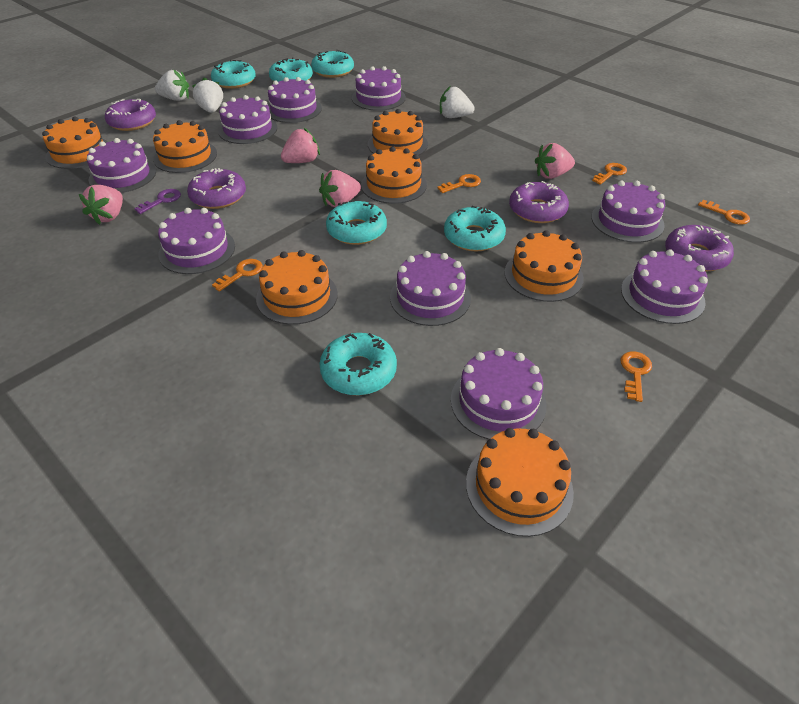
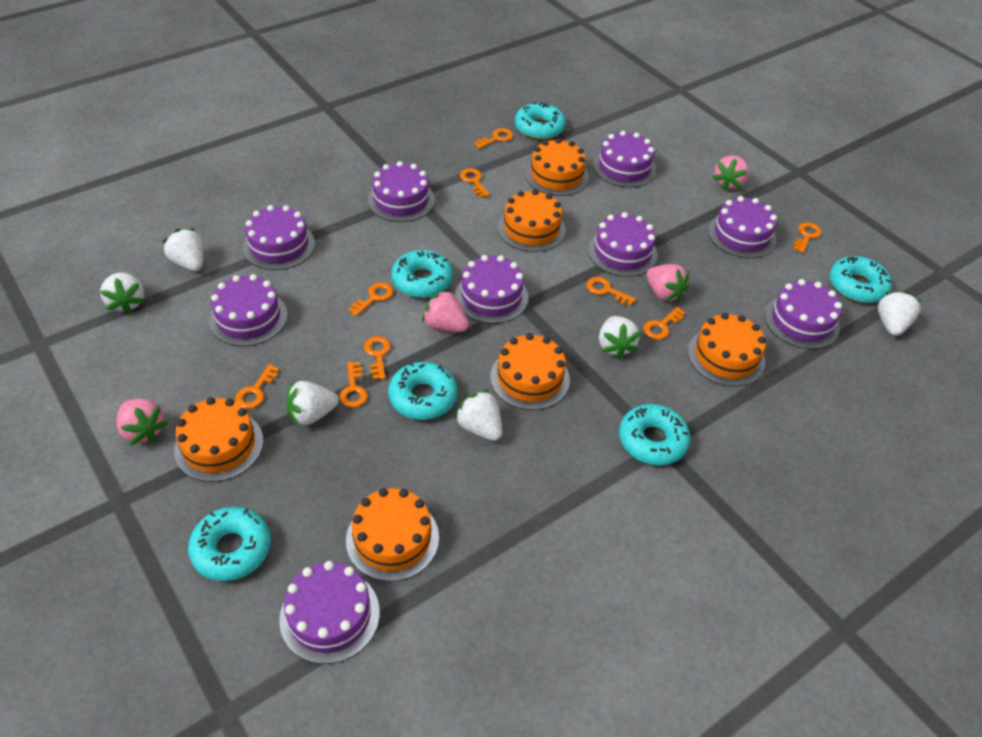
orange cake: 7 -> 6
orange key: 5 -> 9
purple donut: 4 -> 0
purple key: 1 -> 0
white strawberry: 3 -> 6

